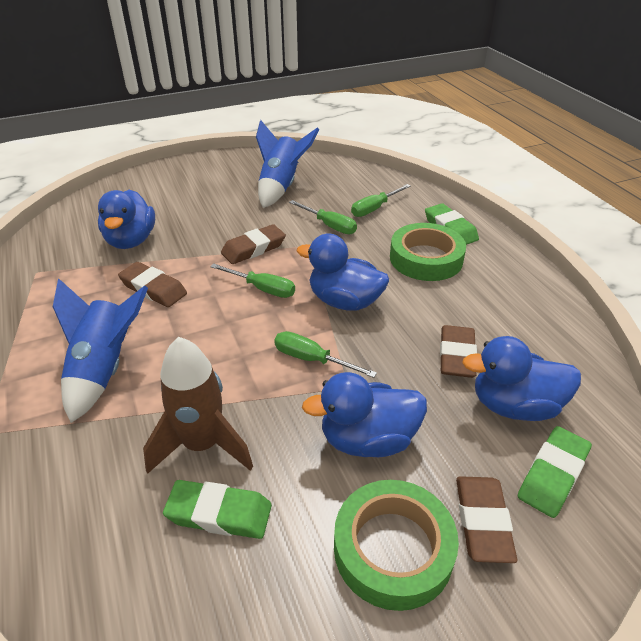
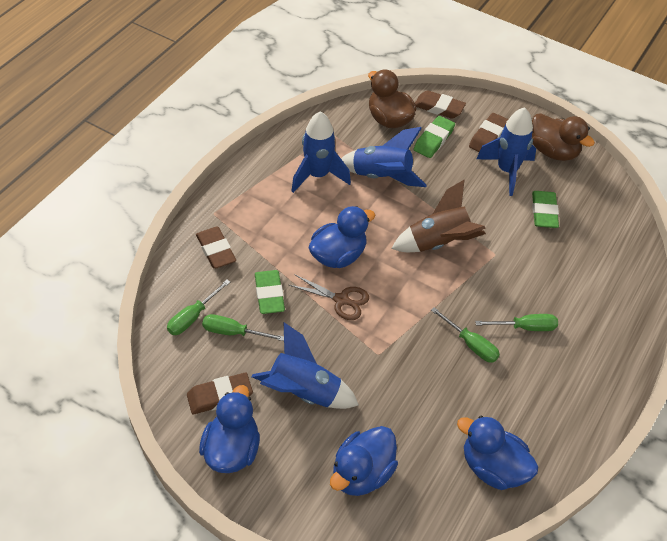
blue rocket: 2 -> 4
brown duck: 0 -> 2
brown scissors: 0 -> 1
green tape: 2 -> 0

